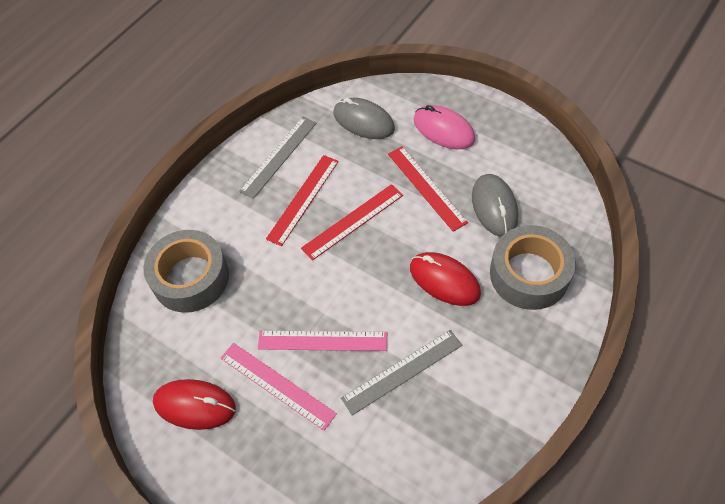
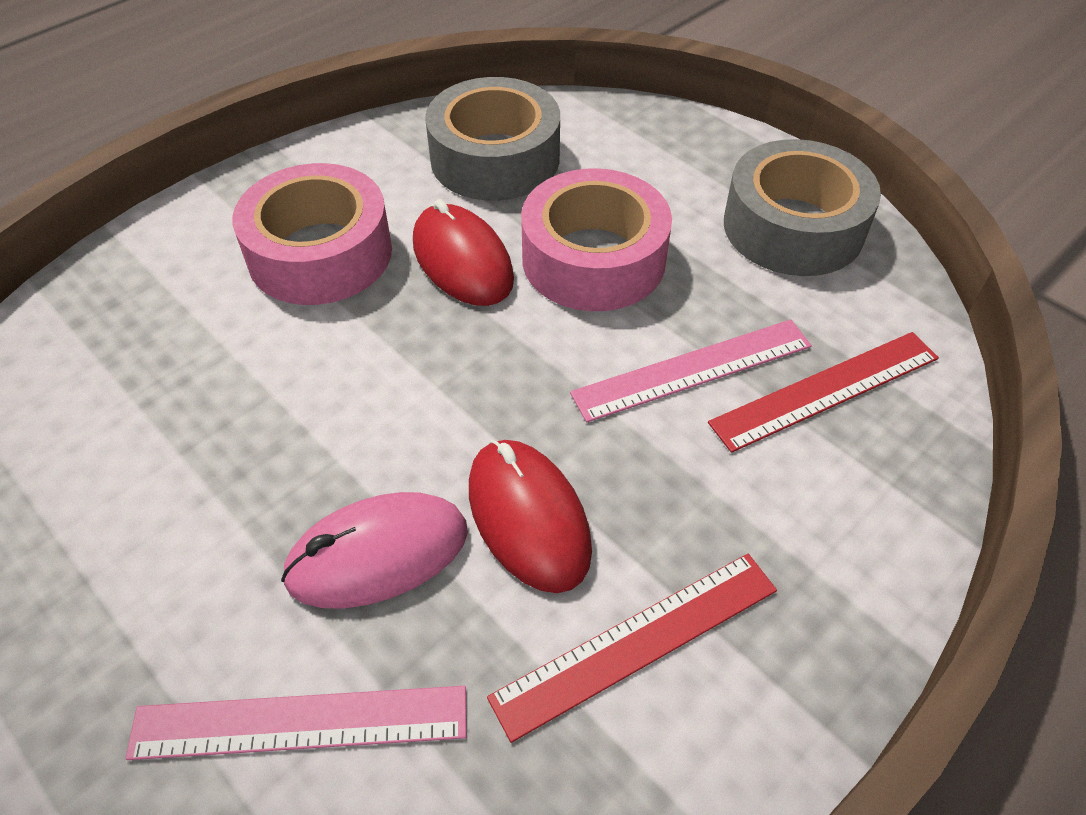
grey mouse: 2 -> 0
grey ruler: 2 -> 0
pink tape: 0 -> 2
red ruler: 3 -> 2

